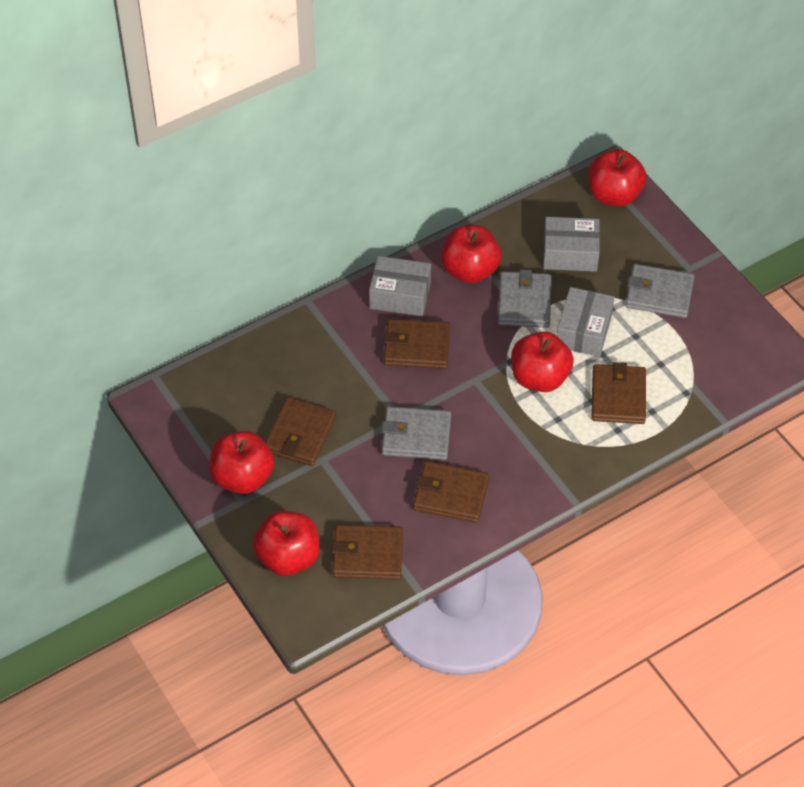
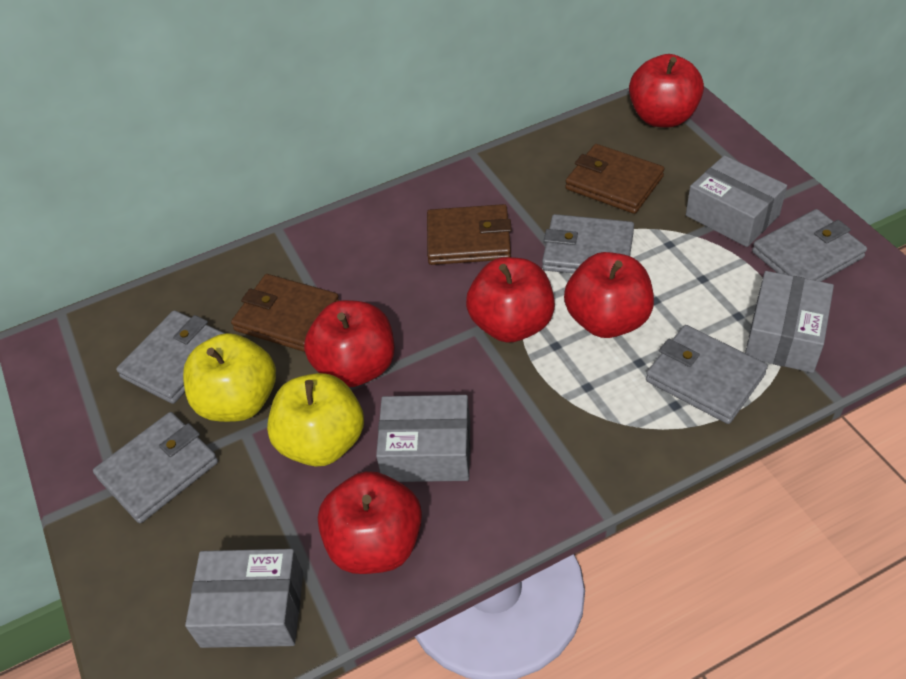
brown wallet: 5 -> 3
grey box: 3 -> 4
grey wallet: 3 -> 5
yellow apple: 0 -> 2

